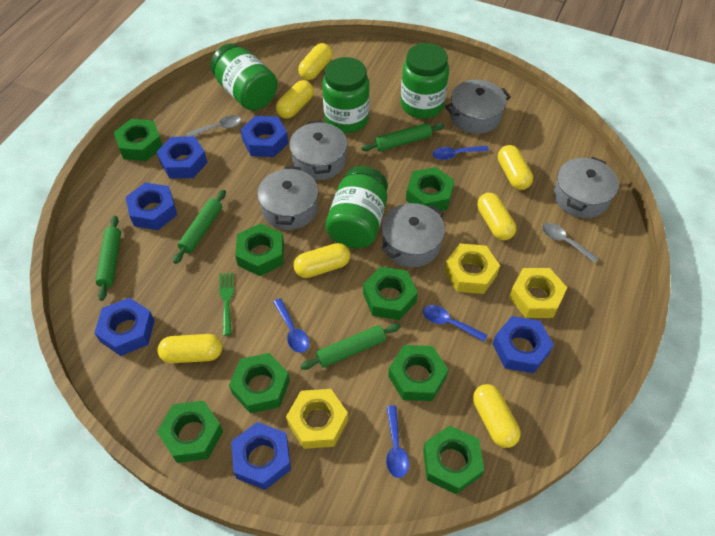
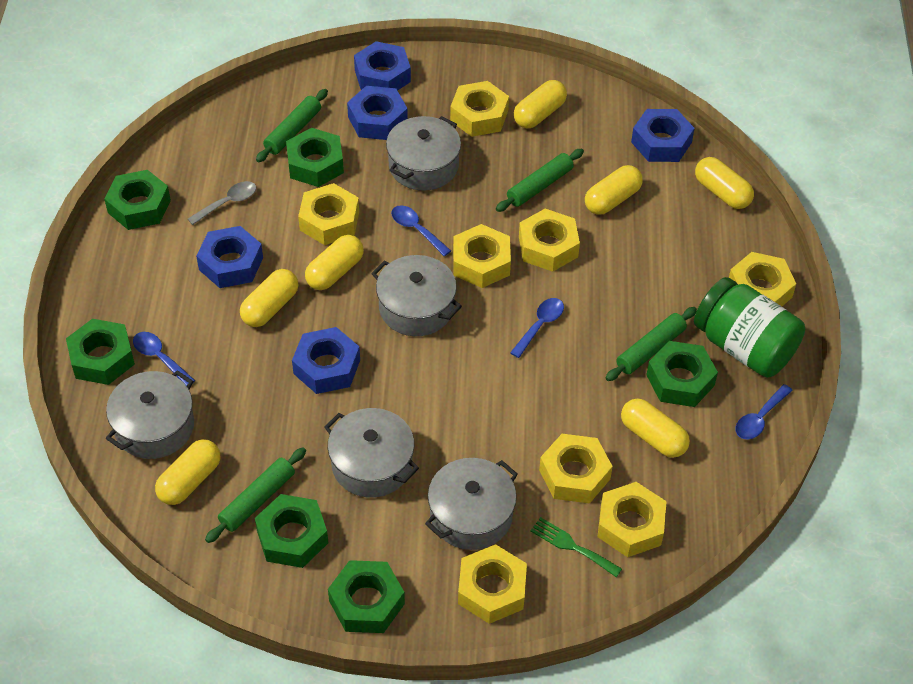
blue nut: 6 -> 5
green jar: 4 -> 1
green nut: 8 -> 6
grey spoon: 2 -> 1
yellow nut: 3 -> 8

